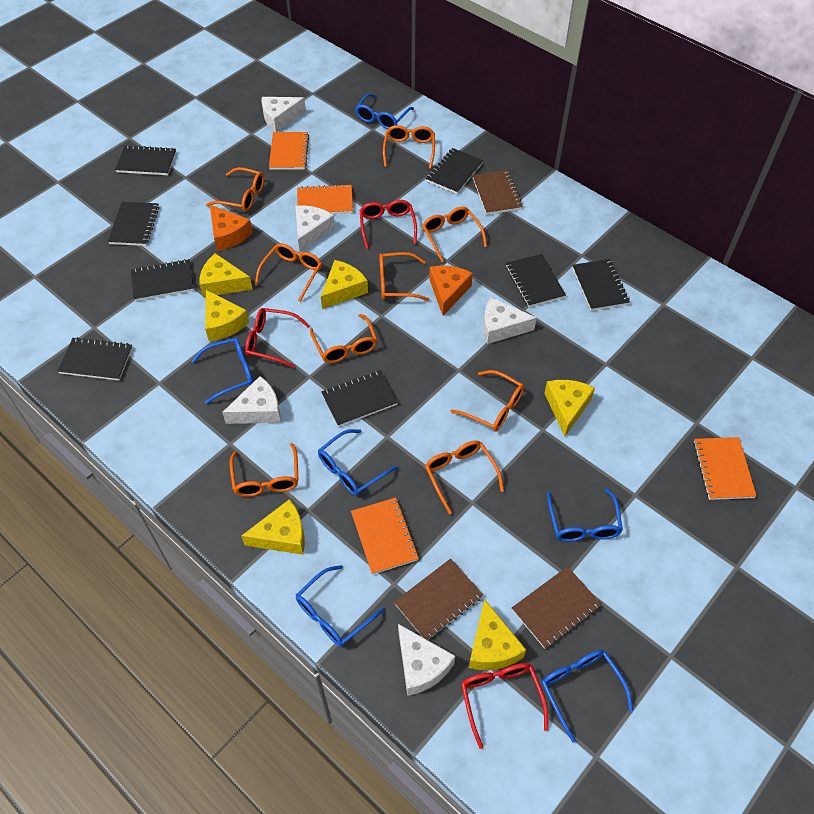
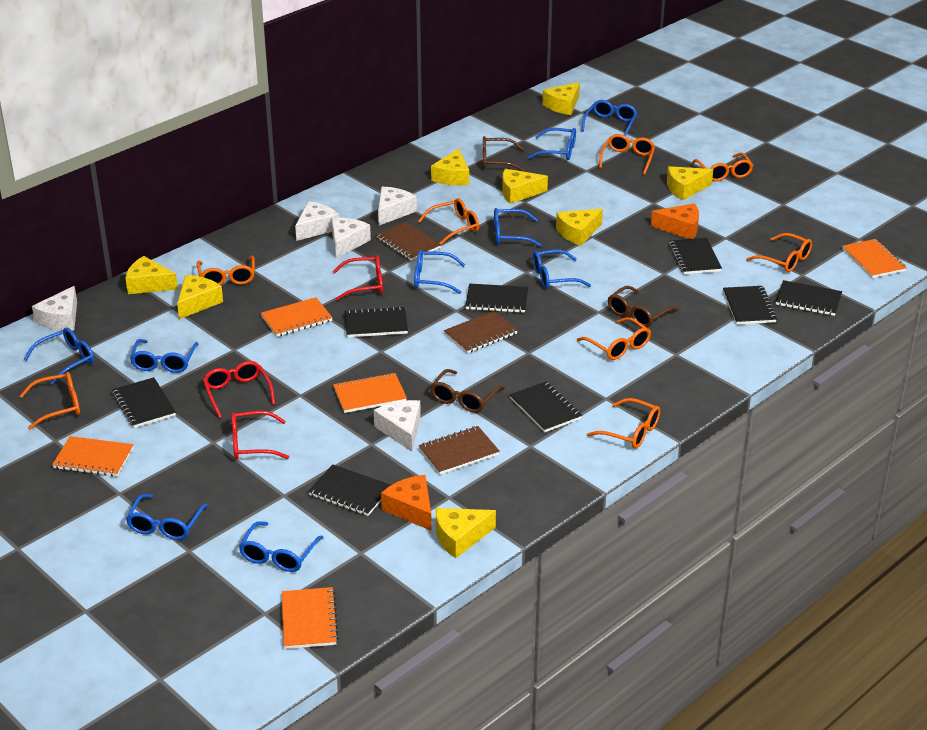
blue glasses: 6 -> 9
brown glasses: 0 -> 3
orange glasses: 9 -> 8
orange notebook: 4 -> 5
yellow cheese: 6 -> 8

